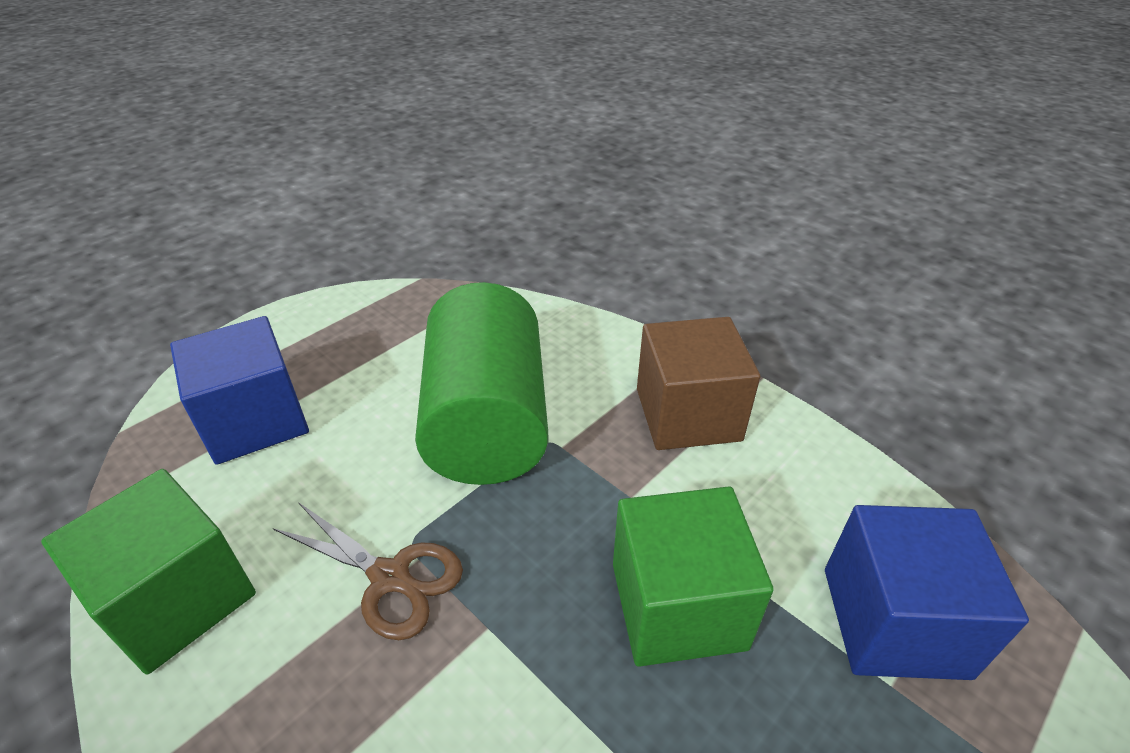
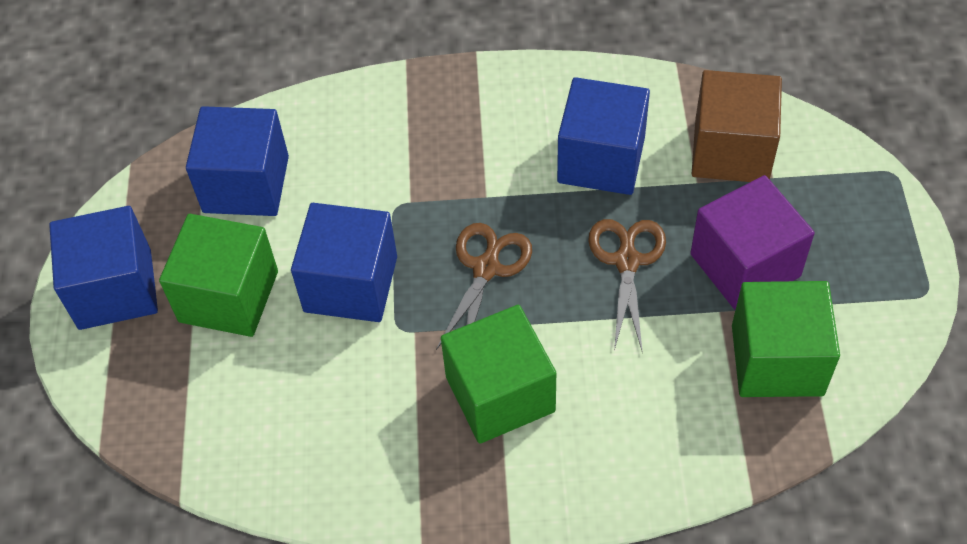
blue cube: 2 -> 4
brown scissors: 1 -> 2
green cube: 2 -> 3
green cylinder: 1 -> 0
purple cube: 0 -> 1

